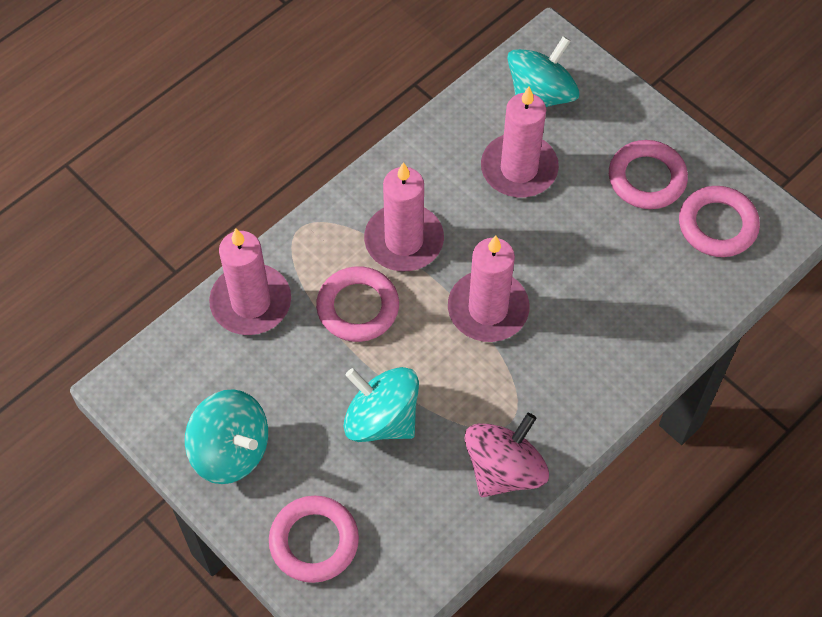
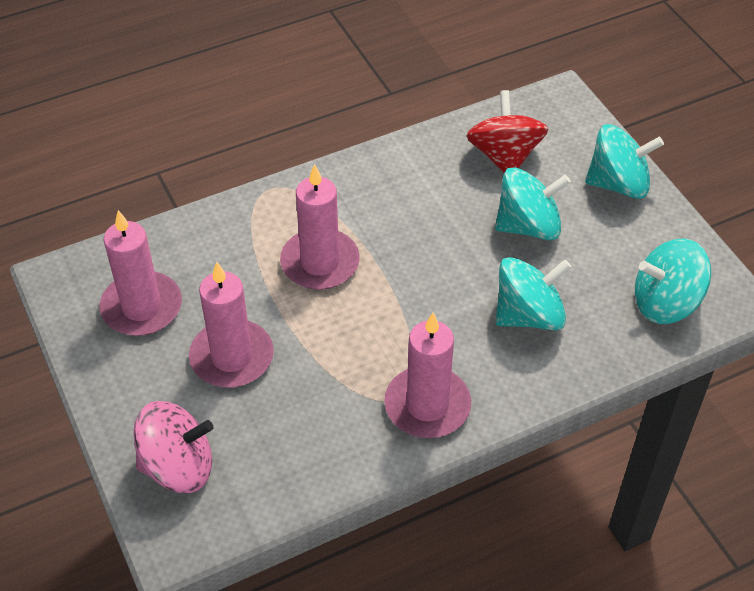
pink ring: 4 -> 0
red spinning top: 0 -> 1
turquoise spinning top: 3 -> 4

